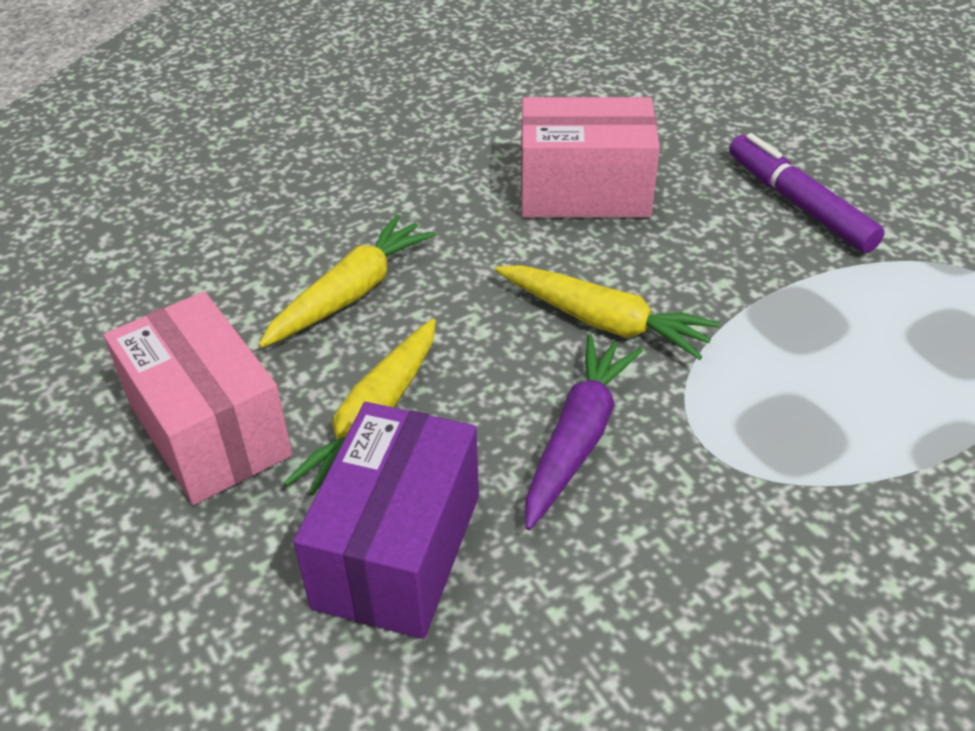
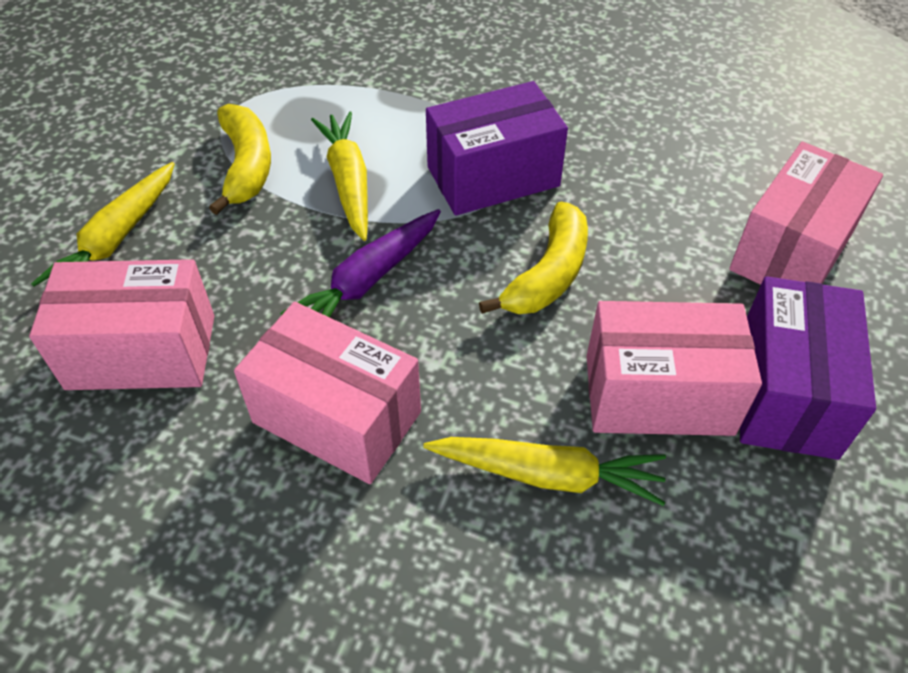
pink box: 2 -> 4
purple box: 1 -> 2
purple marker: 1 -> 0
yellow banana: 0 -> 2

